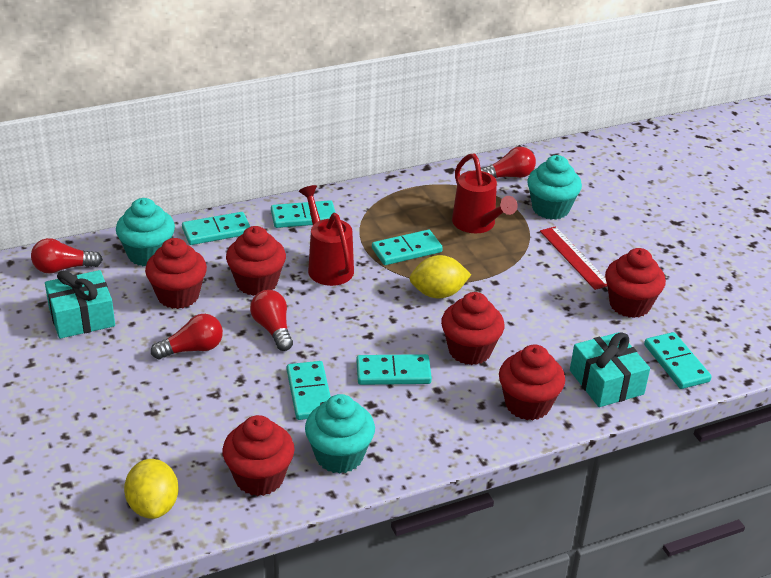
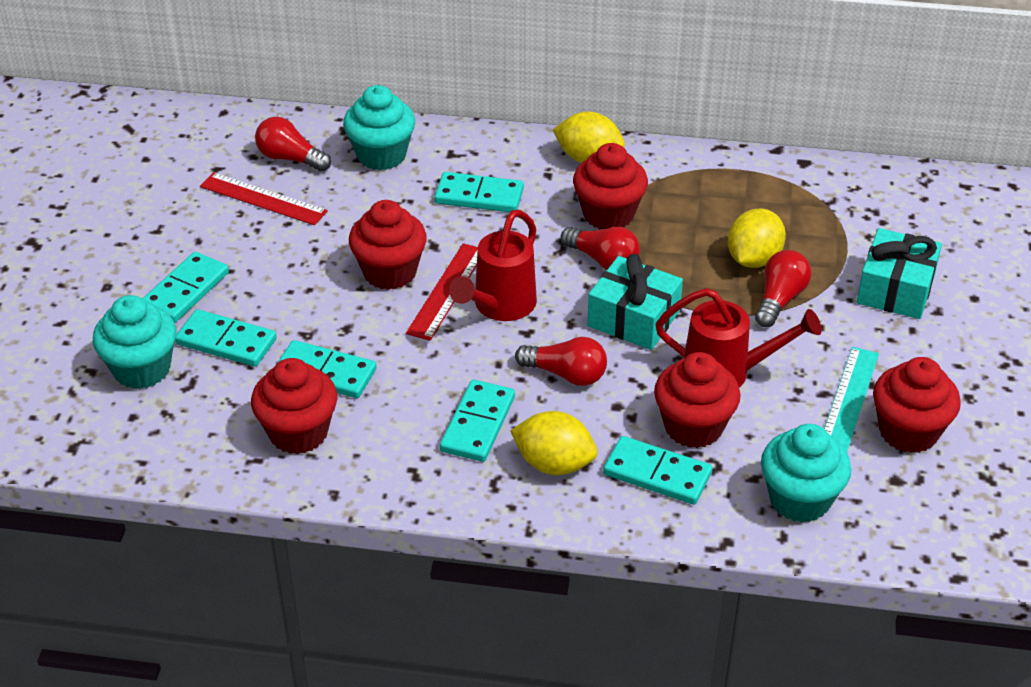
red cupcake: 6 -> 5
red ruler: 1 -> 2
turquoise ruler: 0 -> 1
yellow lemon: 2 -> 3

